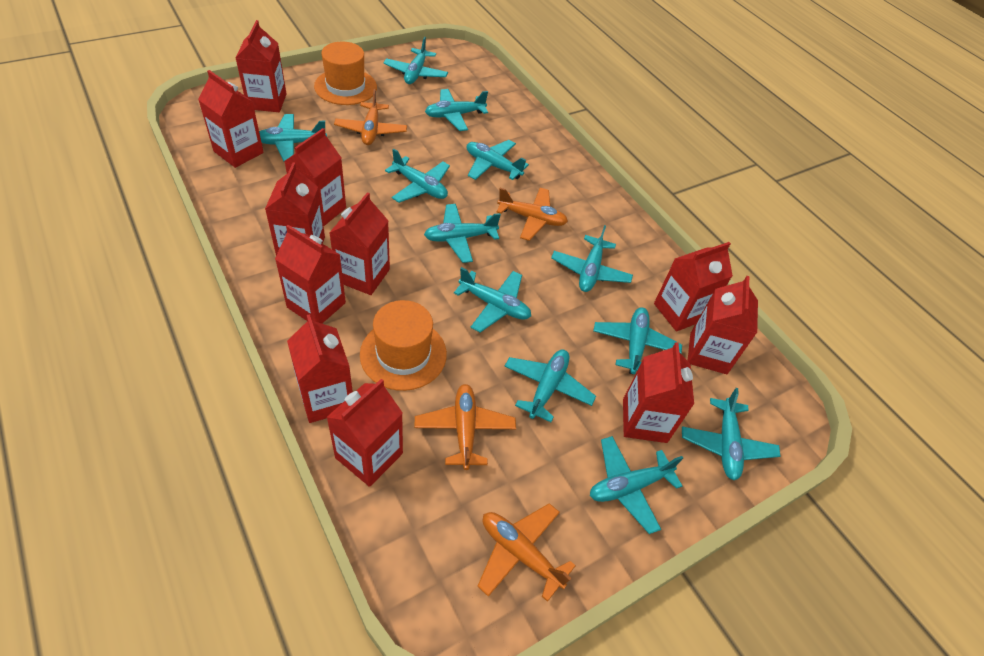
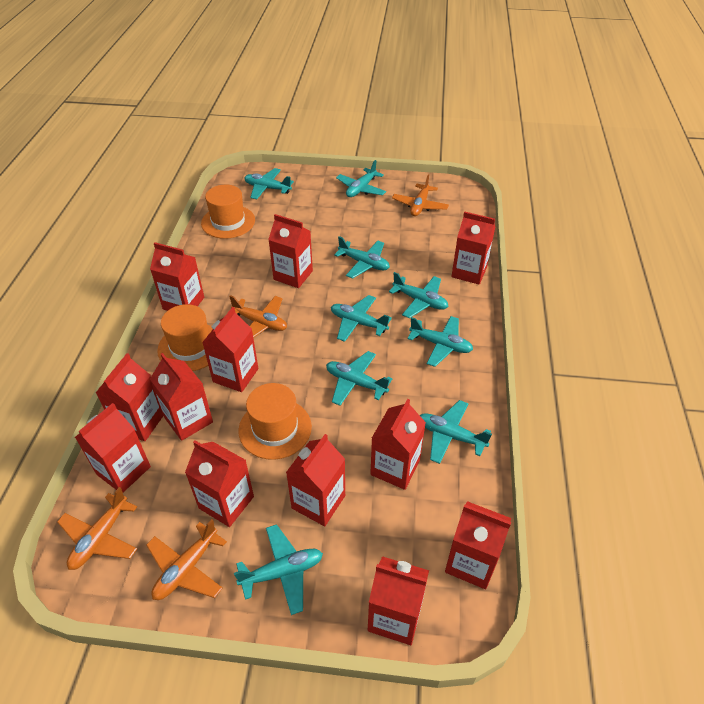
orange hat: 2 -> 3
red carton: 11 -> 12
turquoise plane: 12 -> 9

